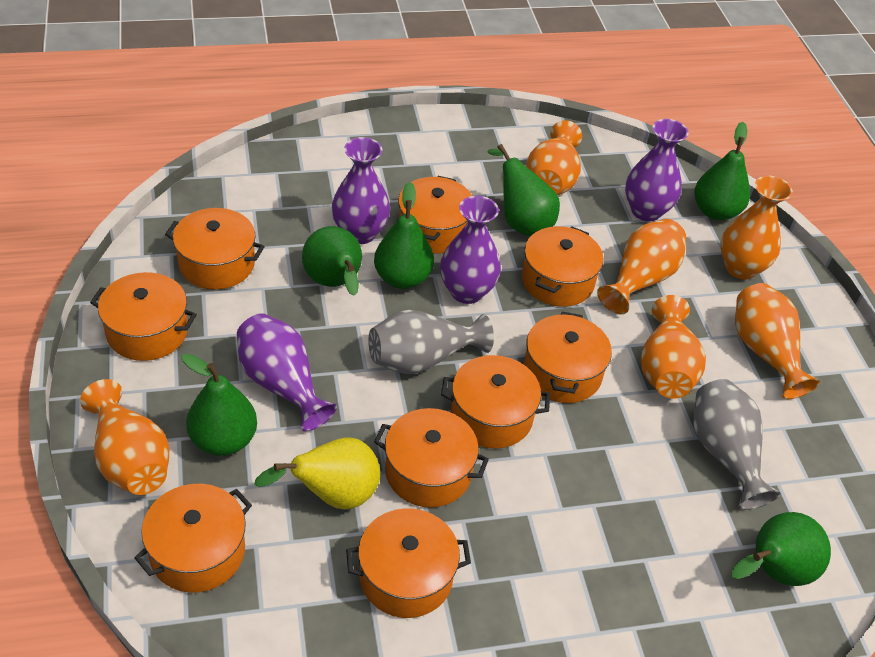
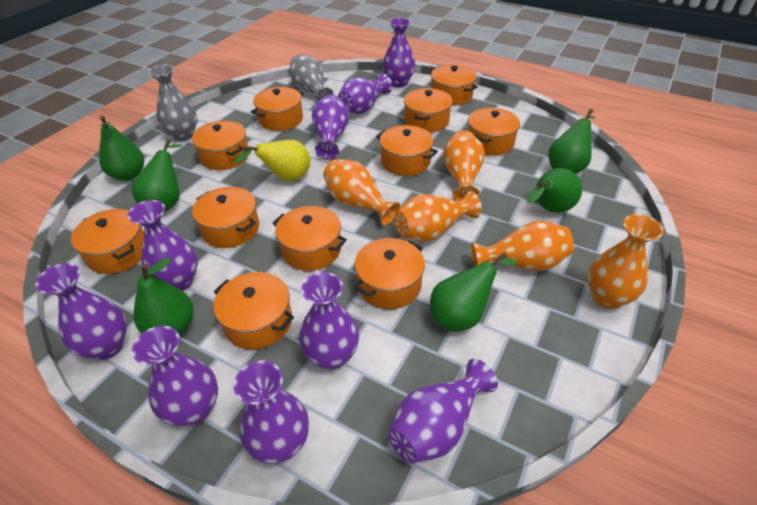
orange pot: 9 -> 11
orange vase: 6 -> 5
purple vase: 4 -> 9

